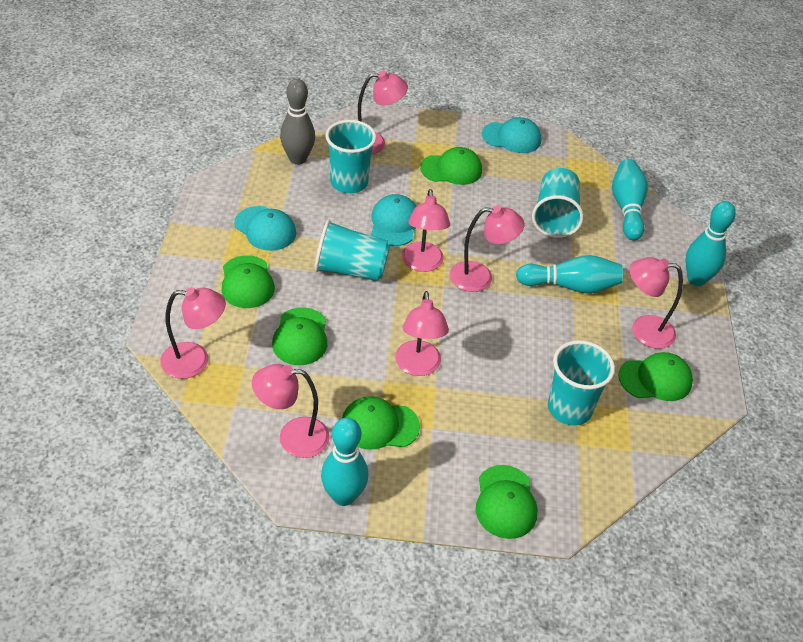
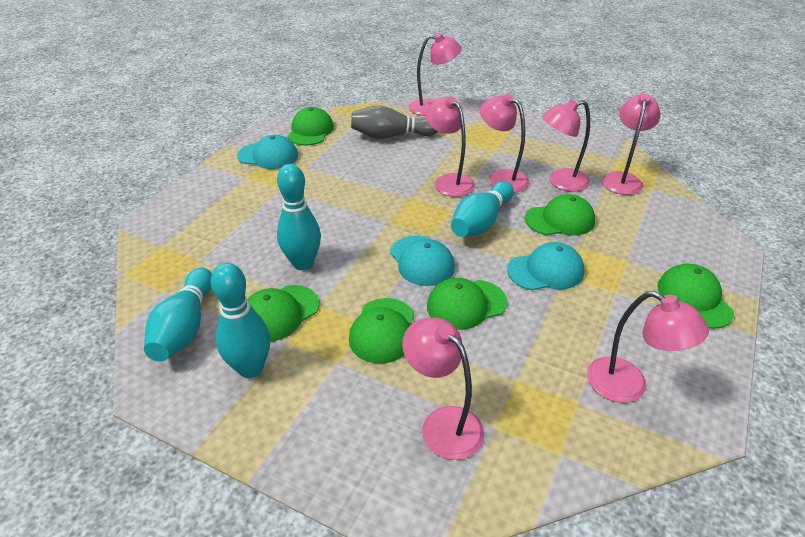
turquoise cup: 4 -> 0

